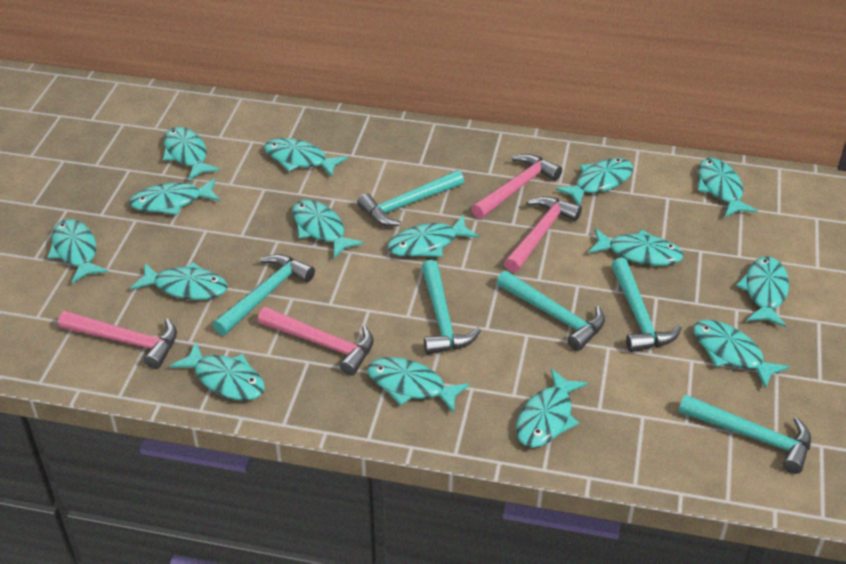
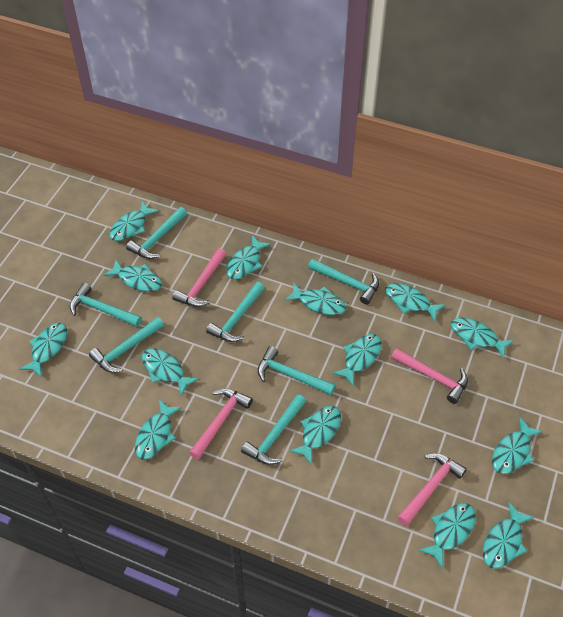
turquoise fish: 15 -> 14
turquoise hammer: 6 -> 7

